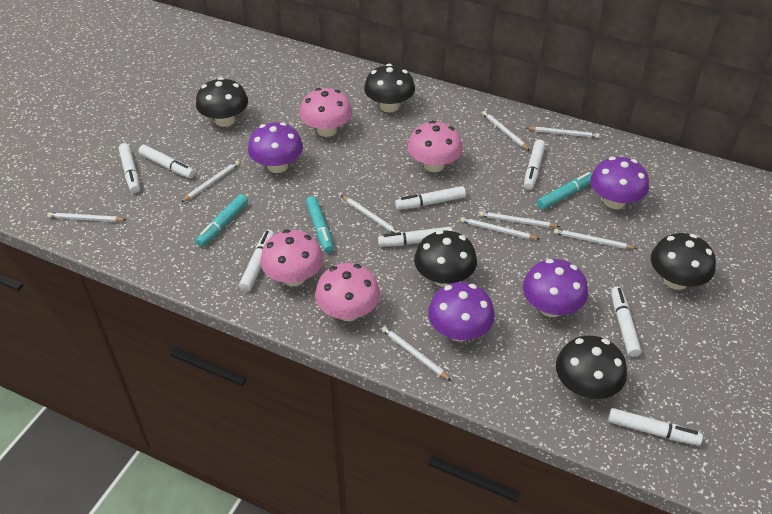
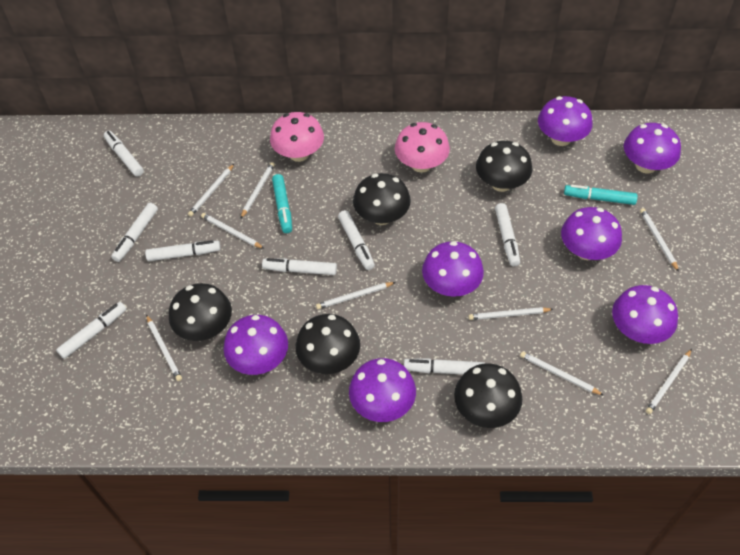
pink mushroom: 4 -> 2
purple mushroom: 4 -> 7
turquoise marker: 3 -> 2

